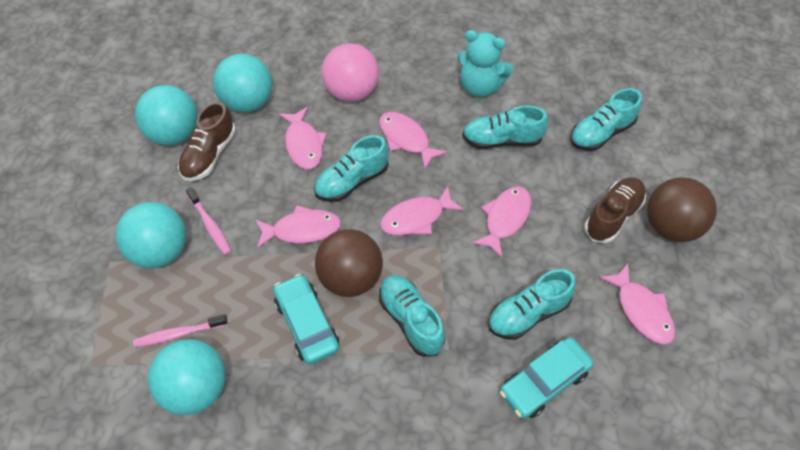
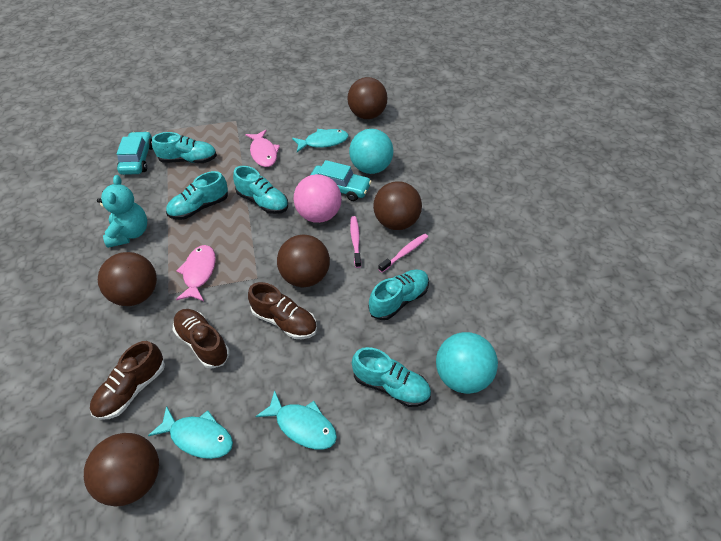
brown ball: 2 -> 5
brown shoe: 2 -> 3
pink fish: 6 -> 2
turquoise ball: 4 -> 2
turquoise fish: 0 -> 3

